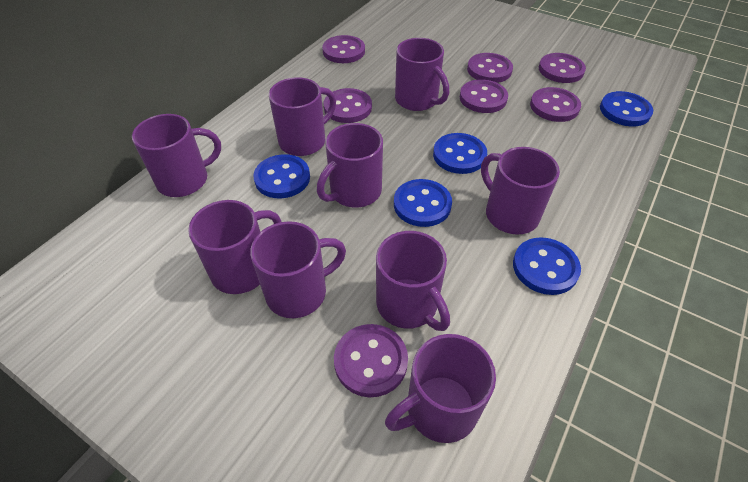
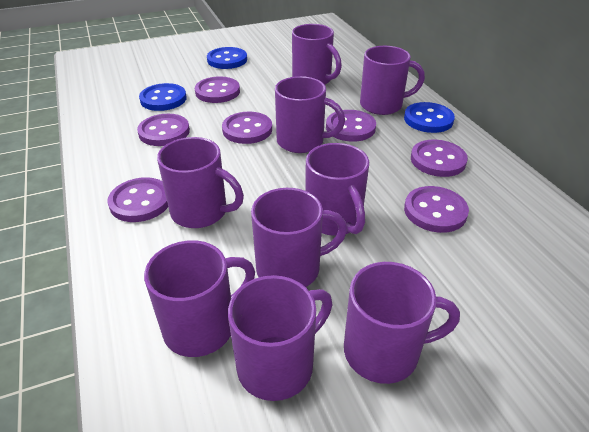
blue button: 5 -> 3

